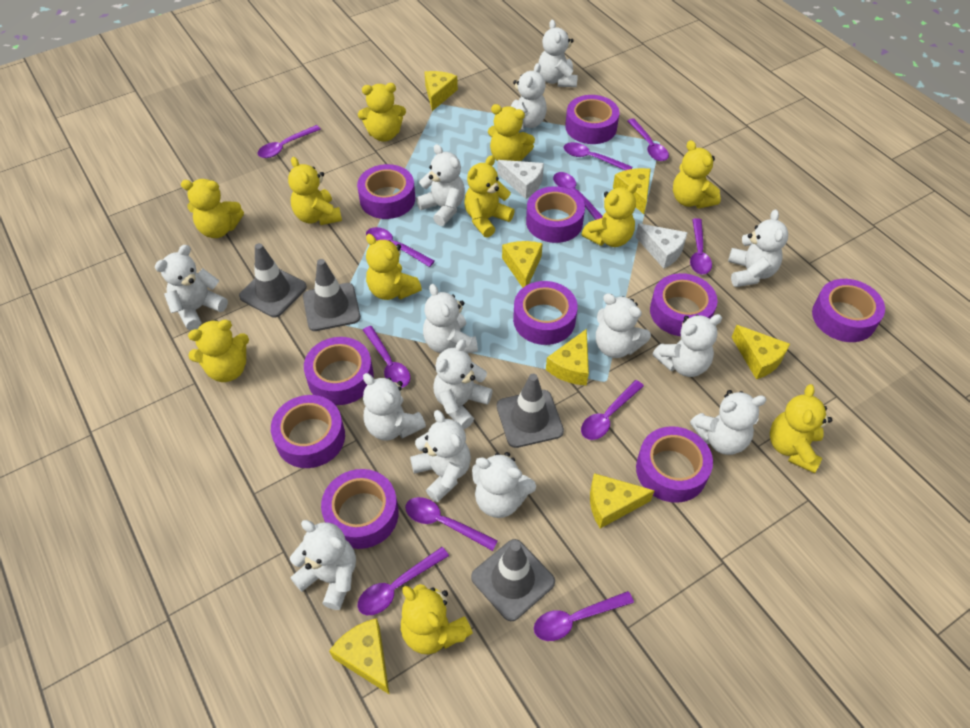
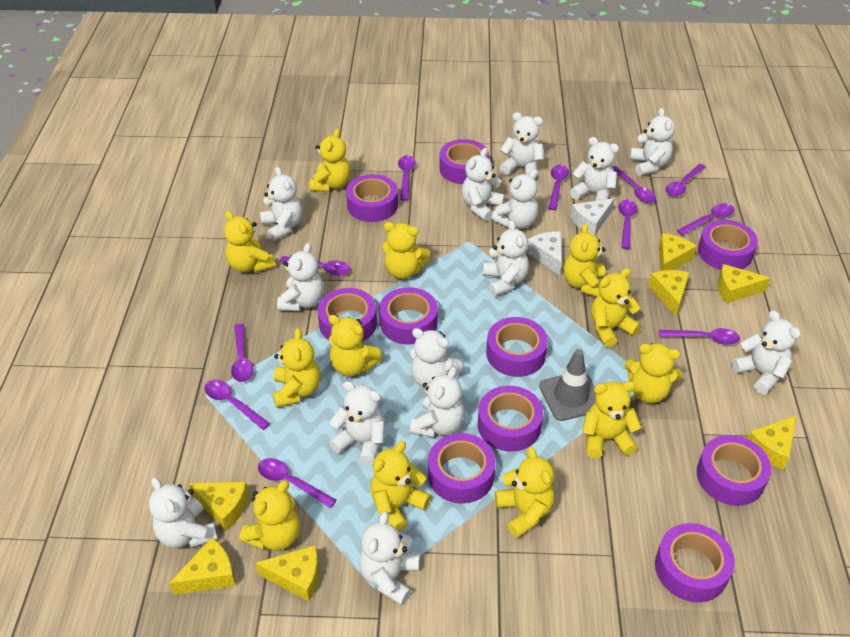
grey traffic cone: 4 -> 1
yellow teddy bear: 11 -> 12

